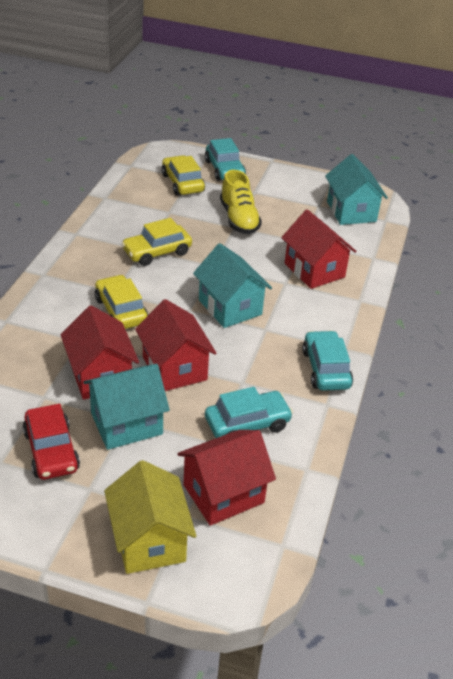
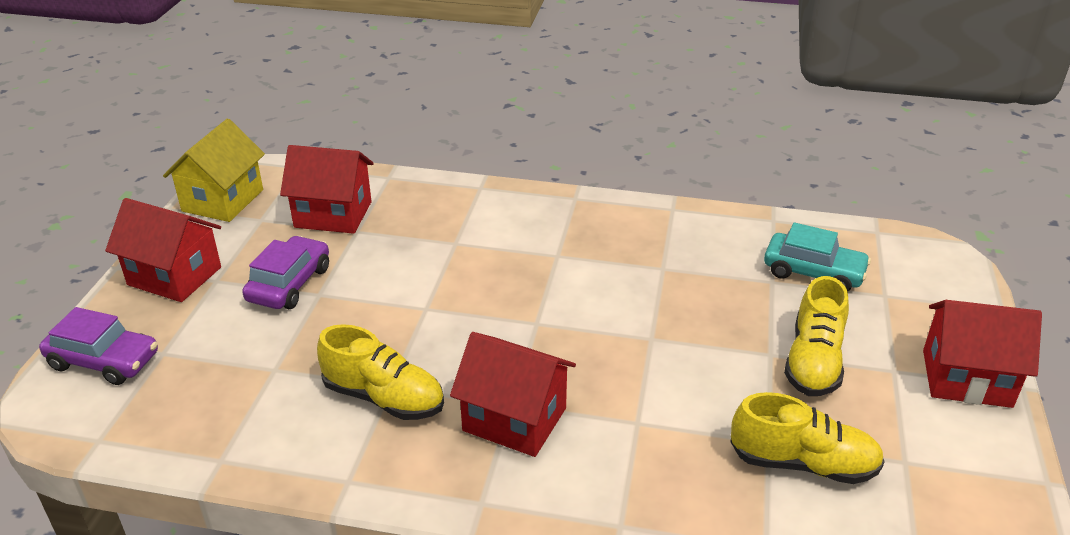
purple car: 0 -> 2
red car: 1 -> 0
turquoise car: 3 -> 1
turquoise house: 3 -> 0
yellow car: 3 -> 0
yellow shoe: 1 -> 3

